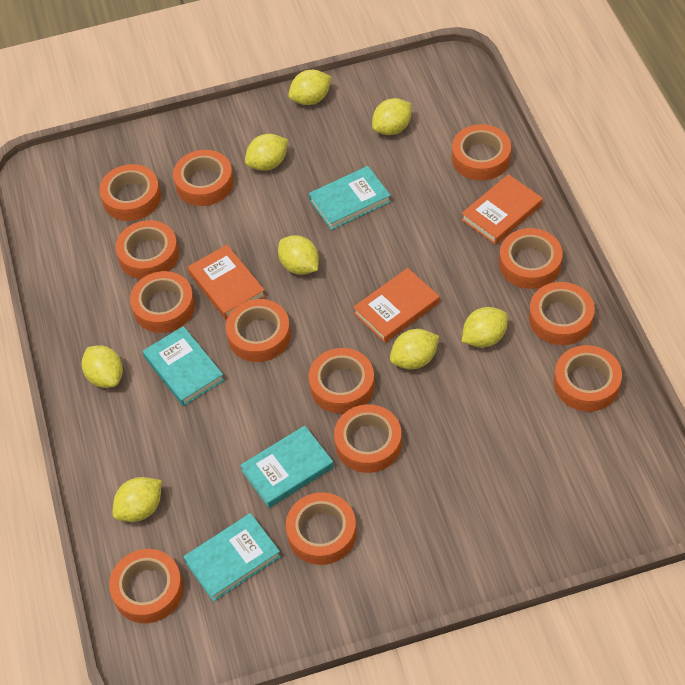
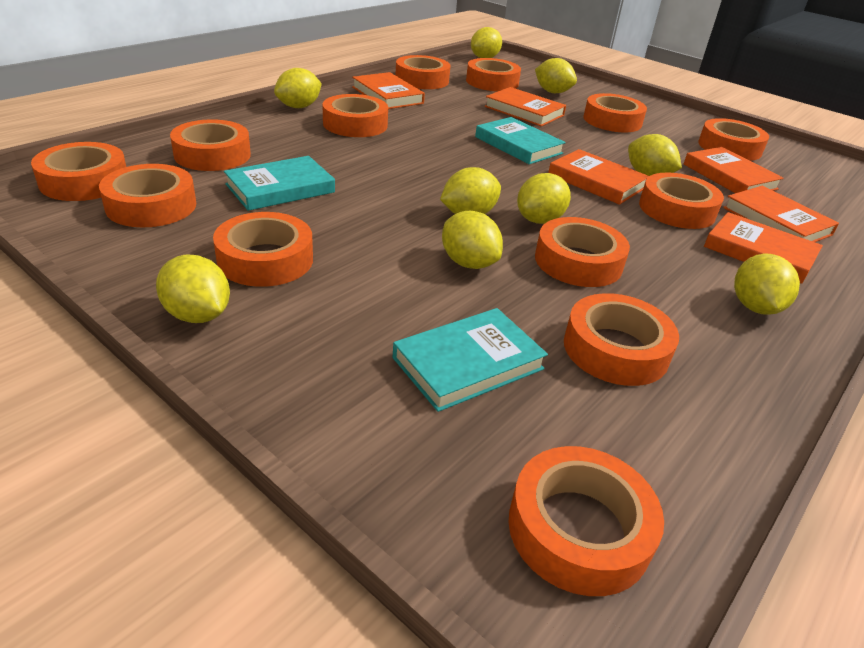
orange book: 3 -> 6
turquoise book: 4 -> 3
yellow lemon: 8 -> 9

